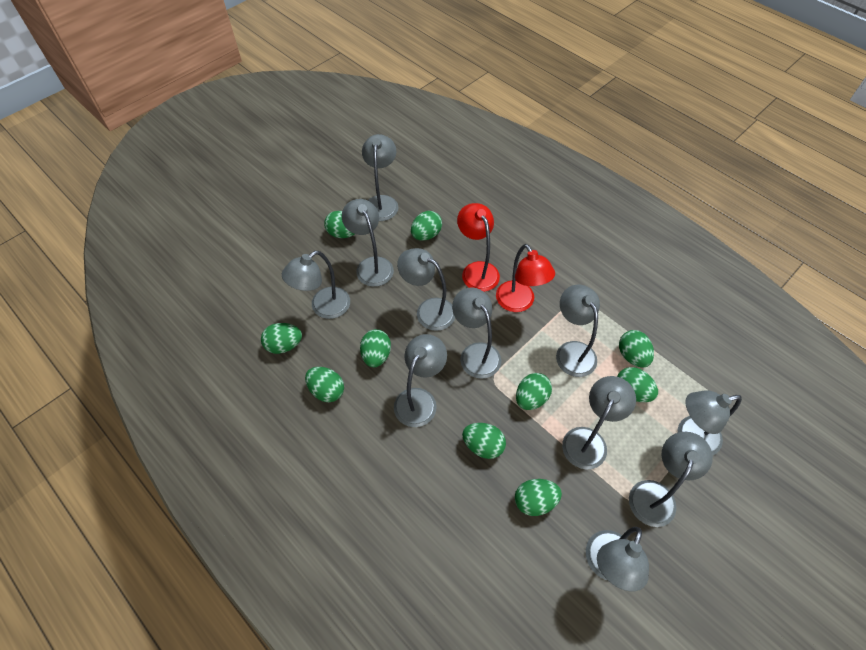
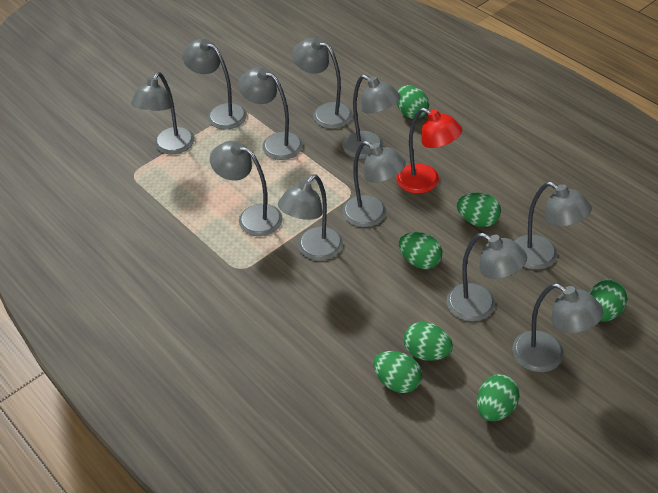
green egg: 10 -> 7
red lamp: 2 -> 1

